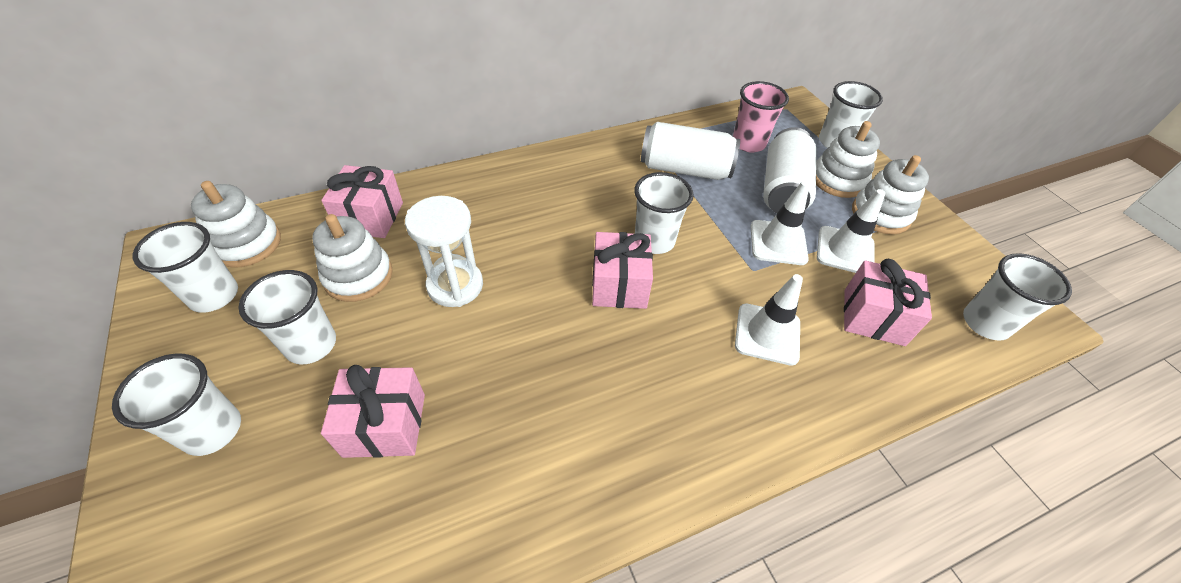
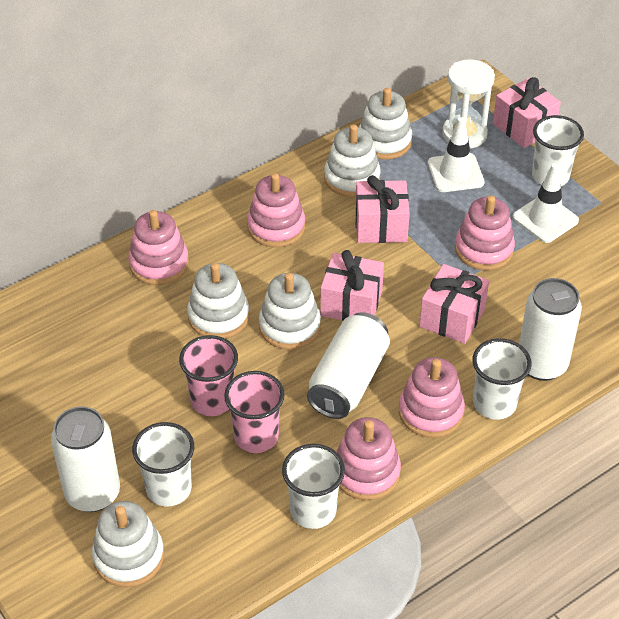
pink cup: 1 -> 2
pink stacking toy: 0 -> 5
white can: 2 -> 3
white cup: 6 -> 4
white stacking toy: 4 -> 5
white traffic cone: 3 -> 2

